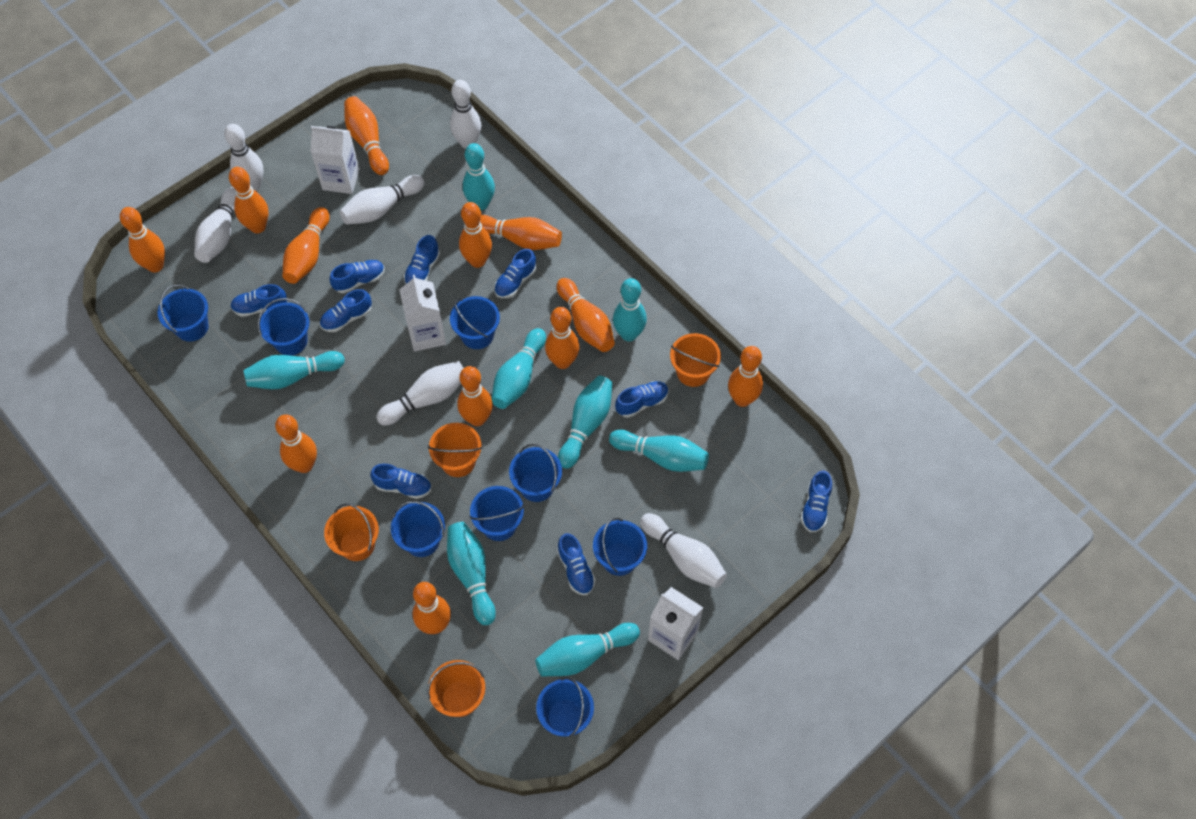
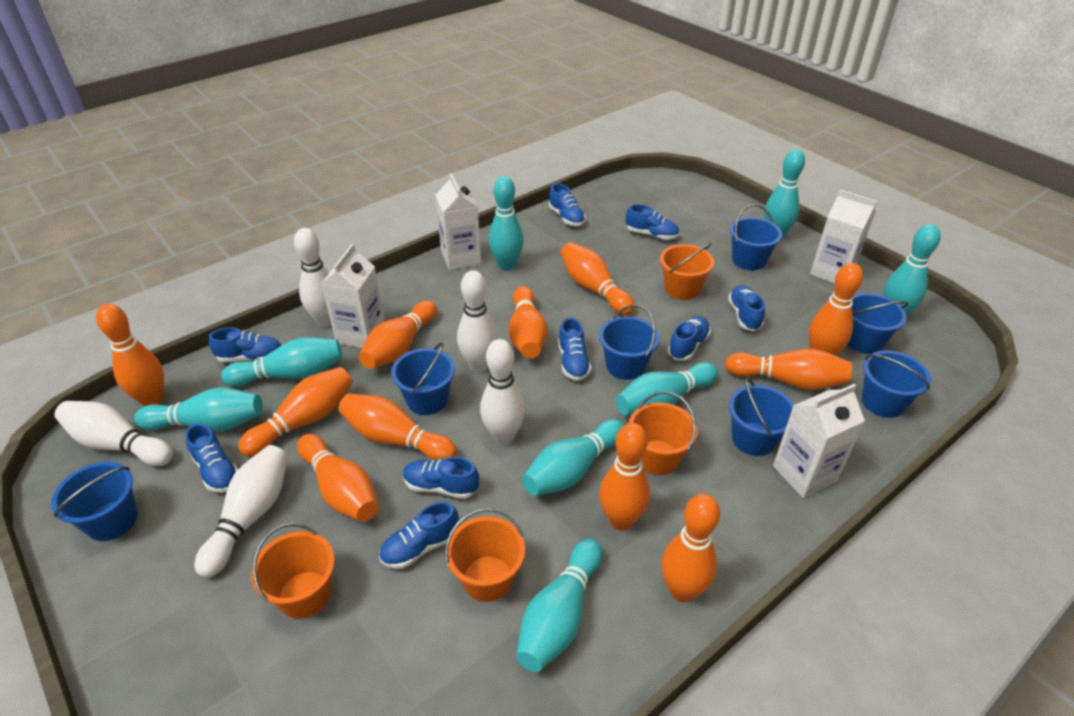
blue bucket: 8 -> 7
orange bowling pin: 12 -> 11
white bowling pin: 6 -> 5
white carton: 3 -> 4

